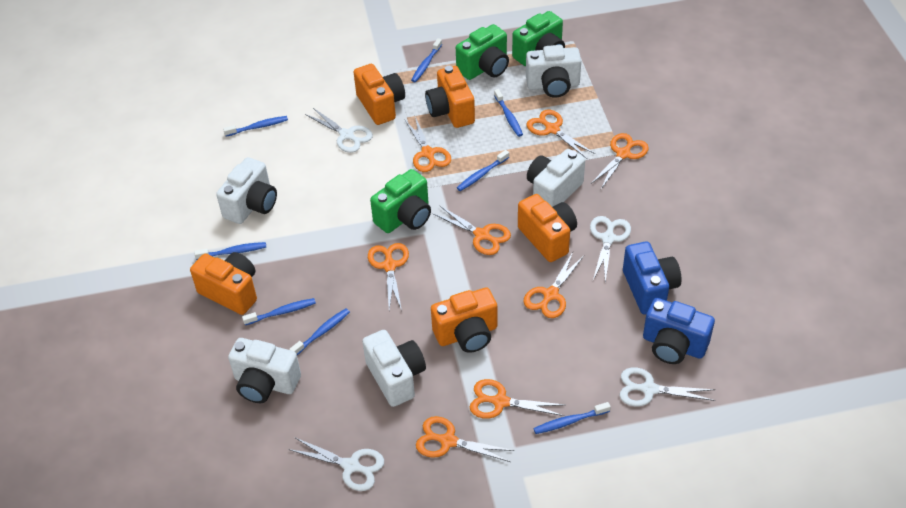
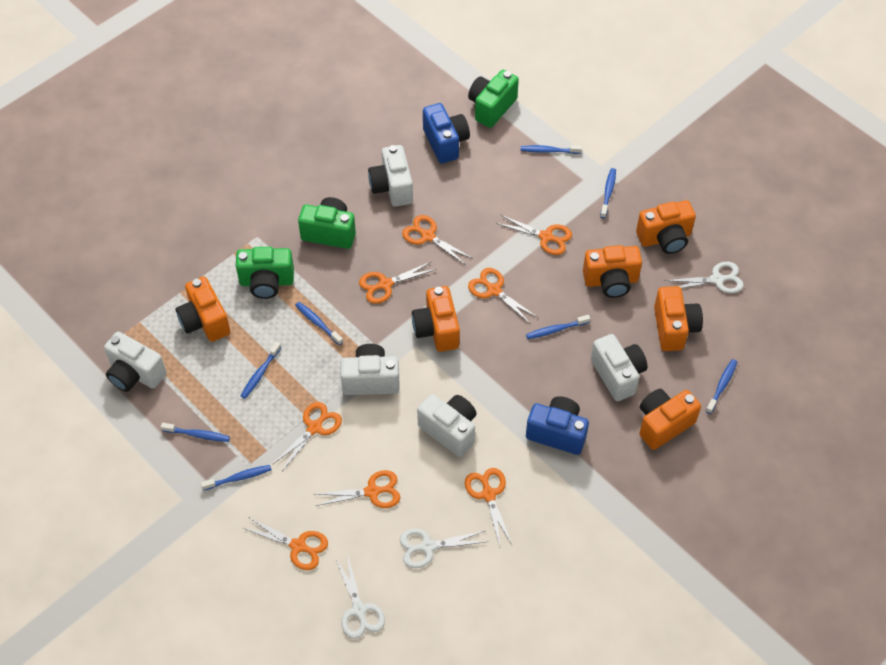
orange camera: 5 -> 6
white scissors: 4 -> 3

